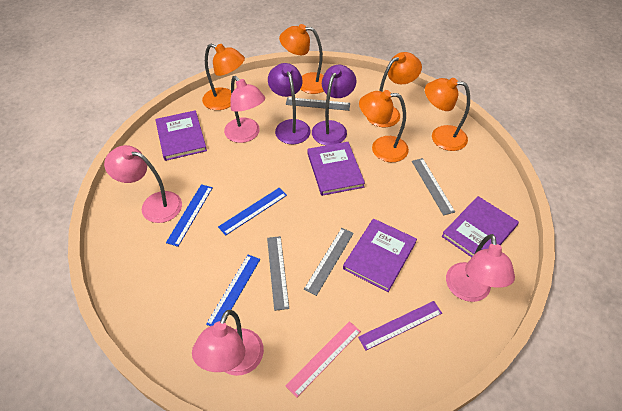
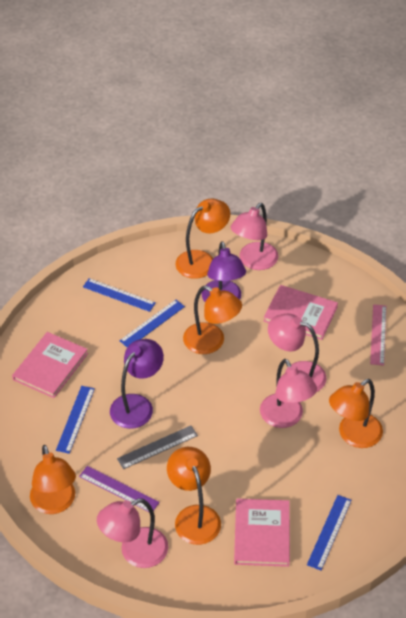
blue ruler: 3 -> 4
grey ruler: 4 -> 1
pink book: 0 -> 3
purple book: 4 -> 0

